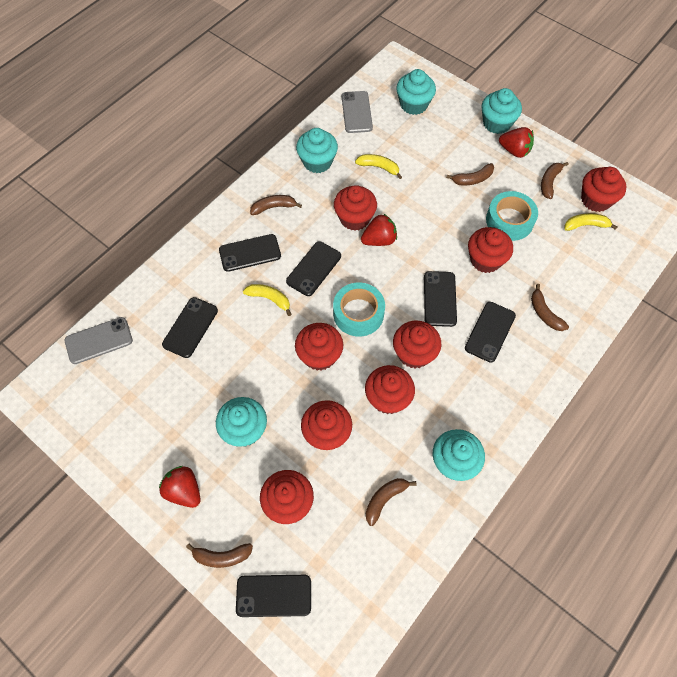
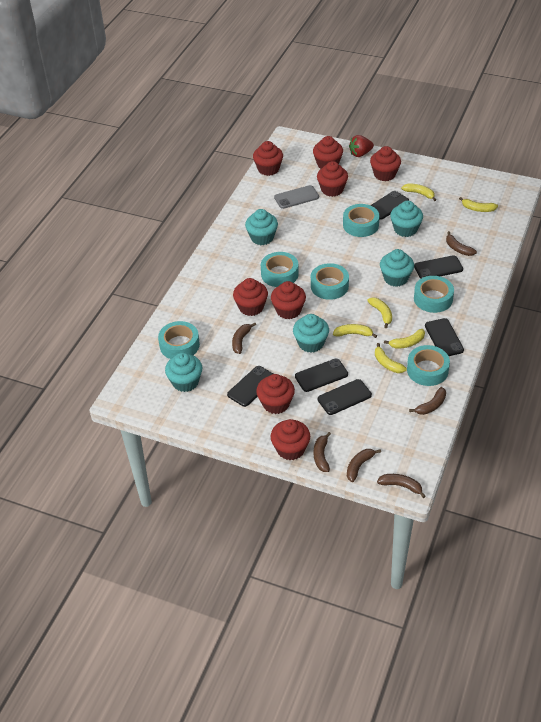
grey phone: 2 -> 1
red strawberry: 3 -> 1
turquoise tape: 2 -> 6
yellow banana: 3 -> 6

